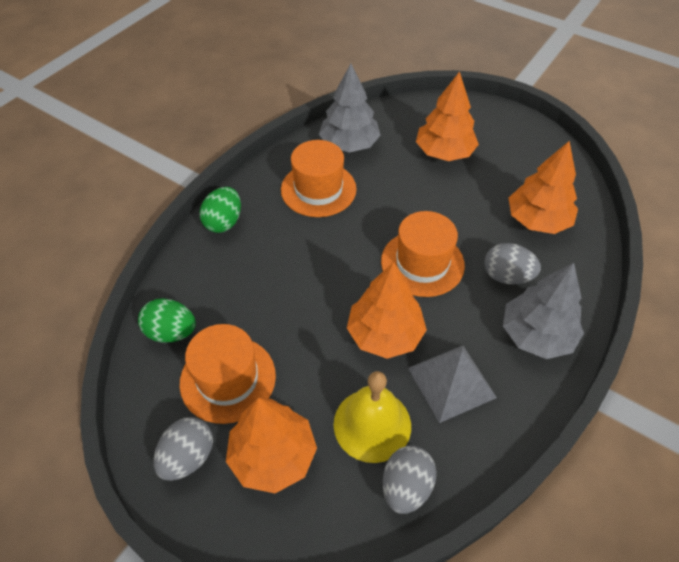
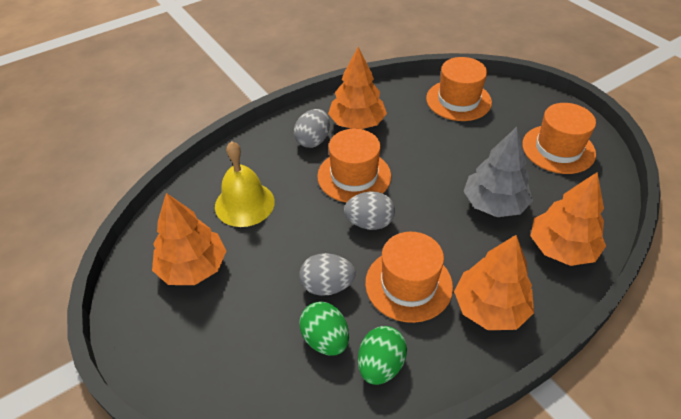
grey pyramid: 1 -> 0
grey tree: 2 -> 1
orange hat: 3 -> 4

